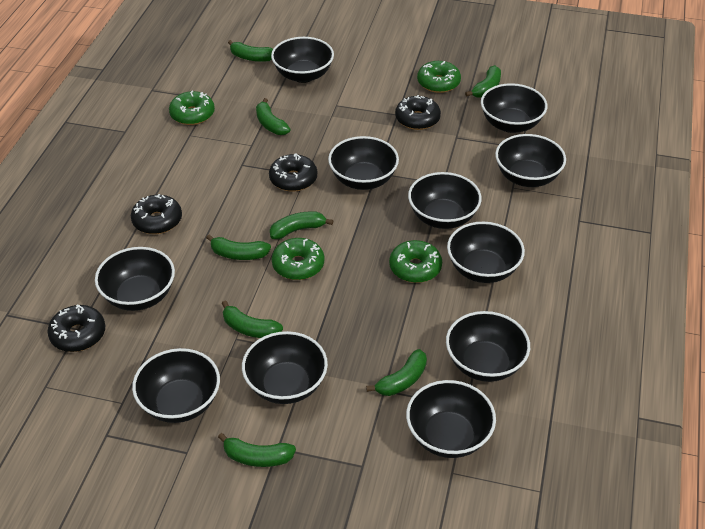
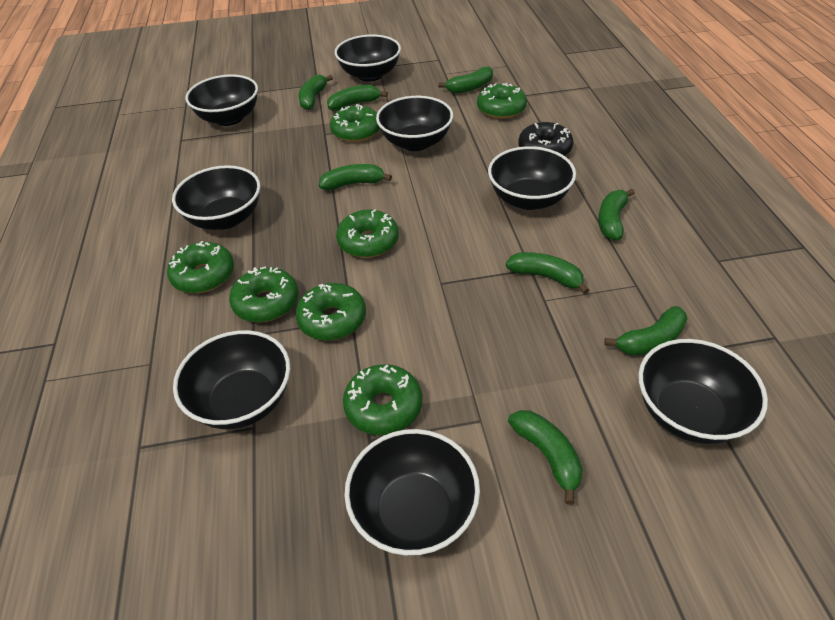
black bowl: 11 -> 8
black donut: 4 -> 1
green donut: 4 -> 7

